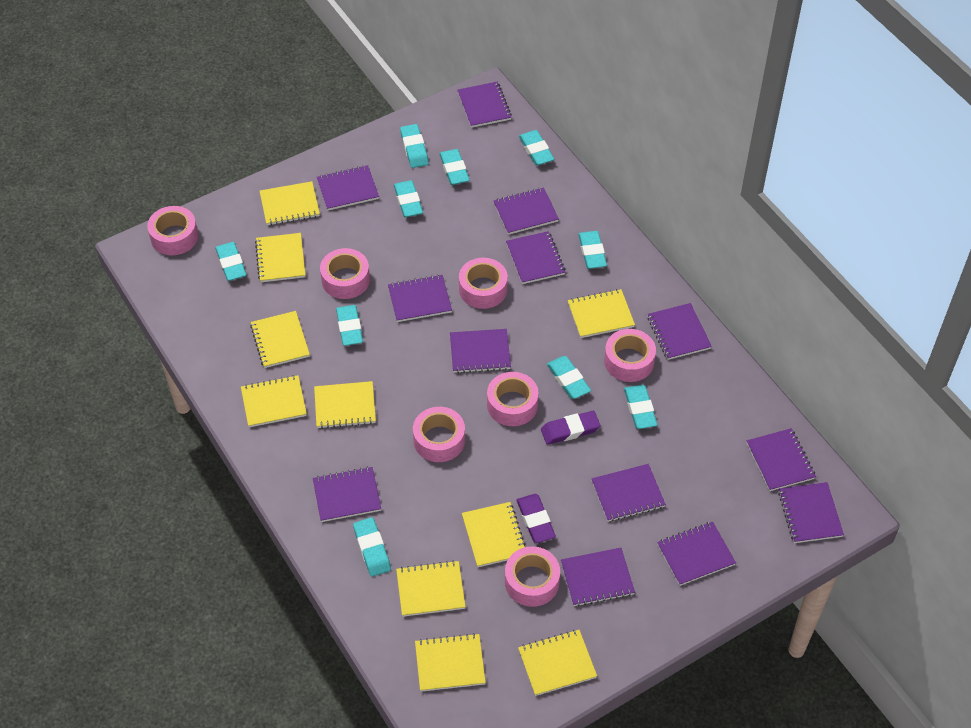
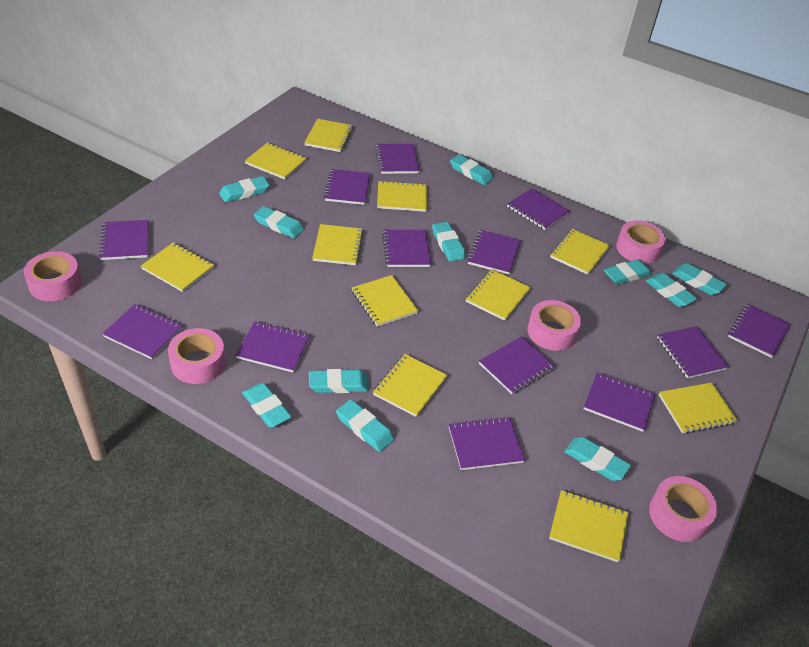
pink tape: 7 -> 5
purple eraser: 2 -> 0
turquoise eraser: 10 -> 11
yellow notebook: 10 -> 11

